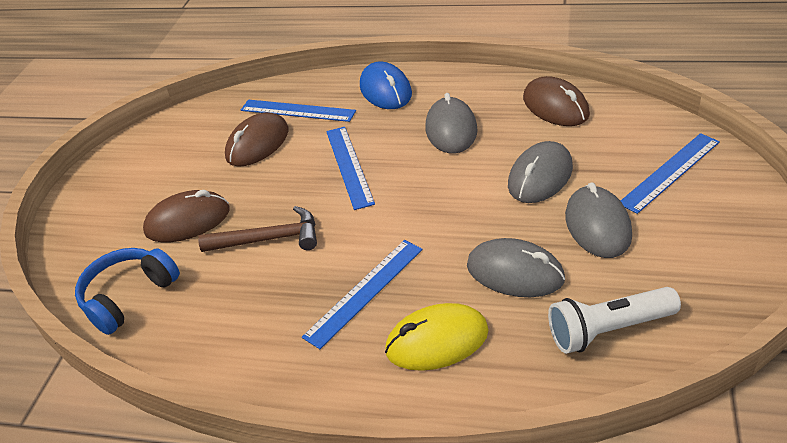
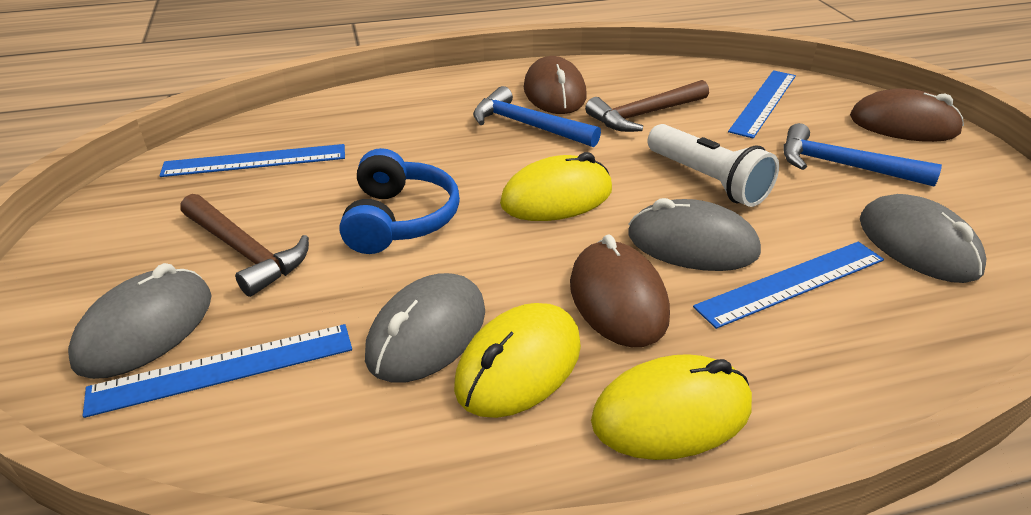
blue hammer: 0 -> 2
blue mouse: 1 -> 0
brown hammer: 1 -> 2
yellow mouse: 1 -> 3

